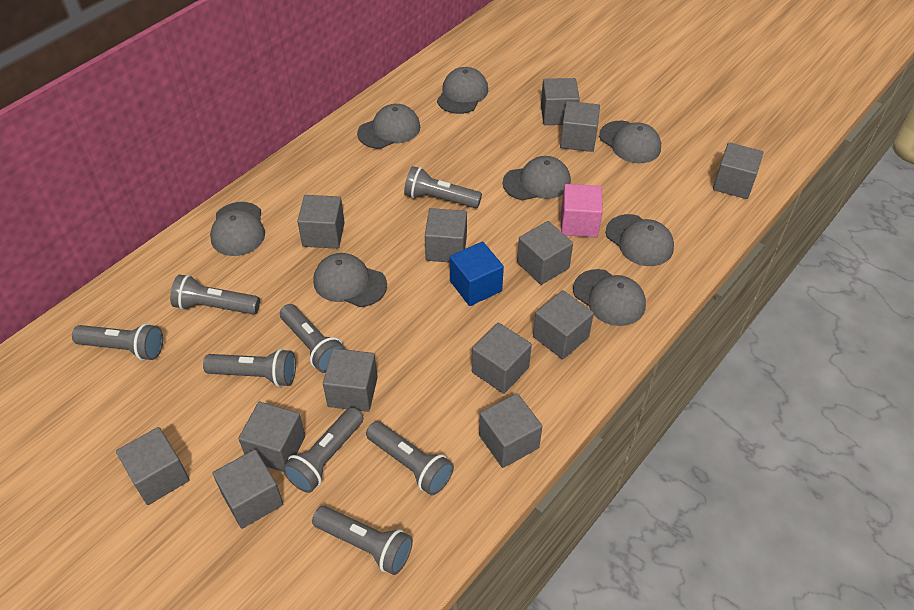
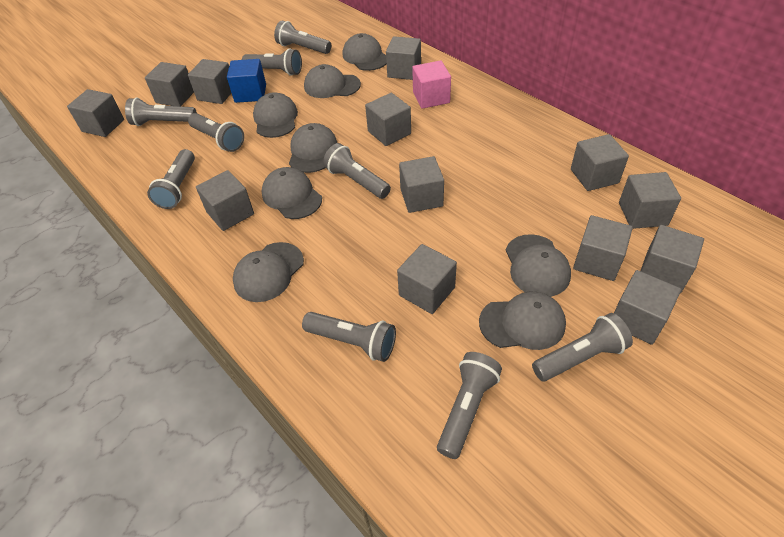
grey flashlight: 8 -> 9

